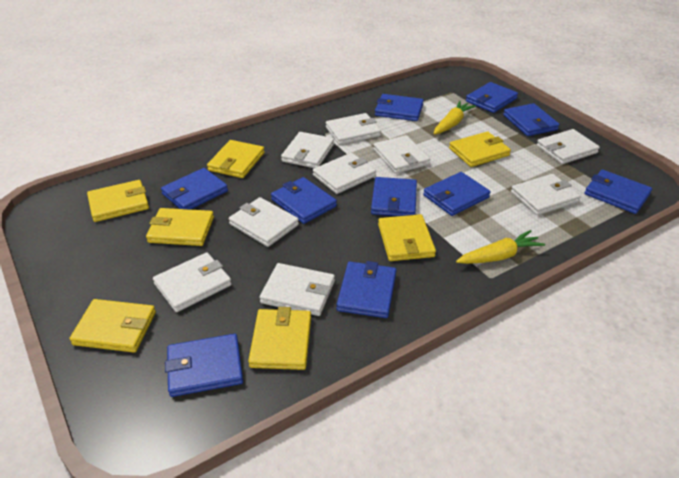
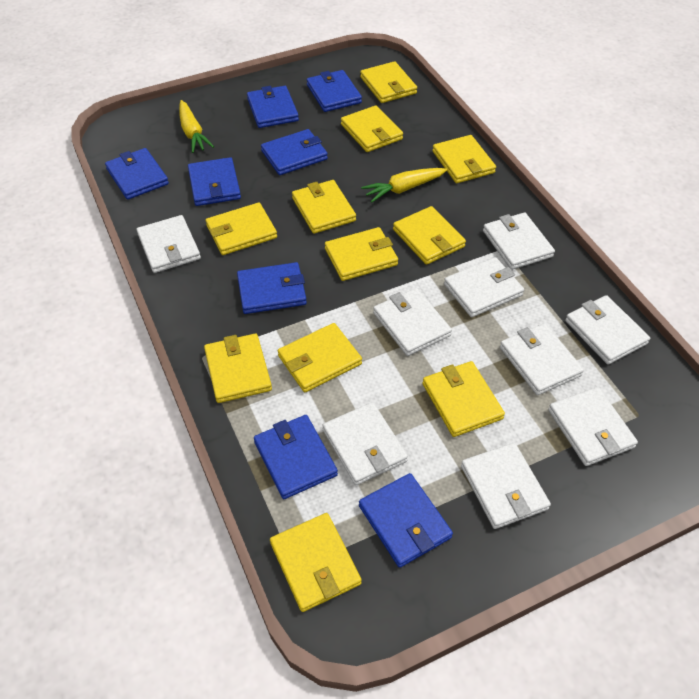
blue wallet: 10 -> 8
yellow wallet: 7 -> 11

